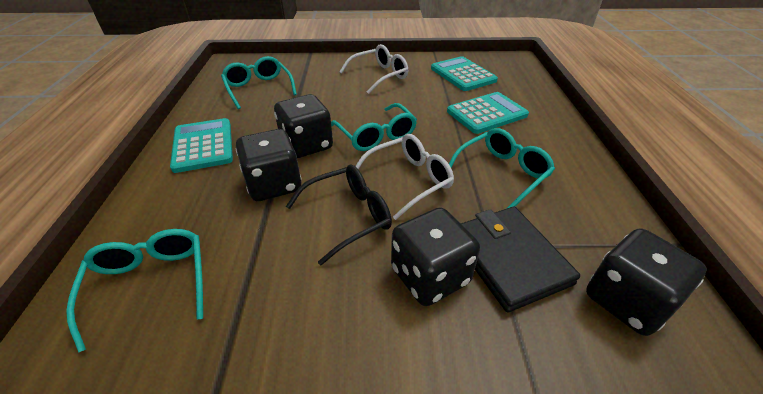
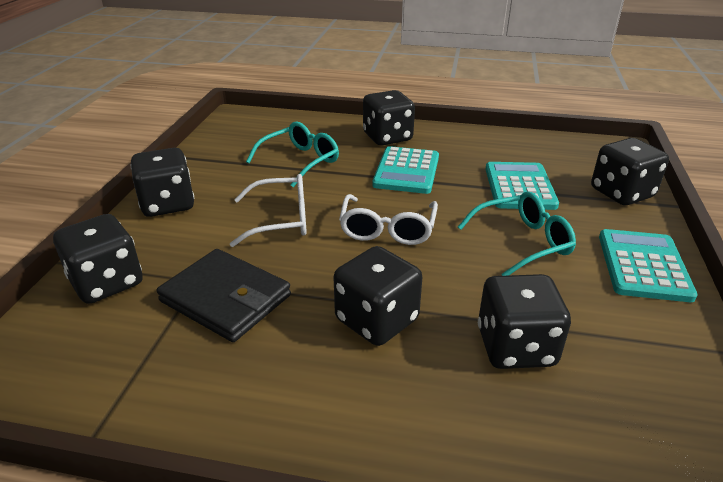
black dice: 4 -> 6
black glasses: 1 -> 0
turquoise glasses: 4 -> 2

